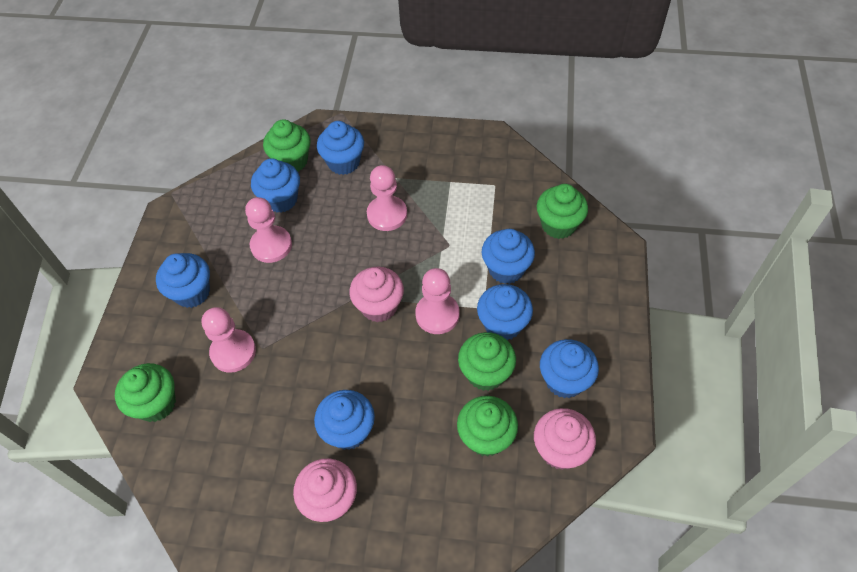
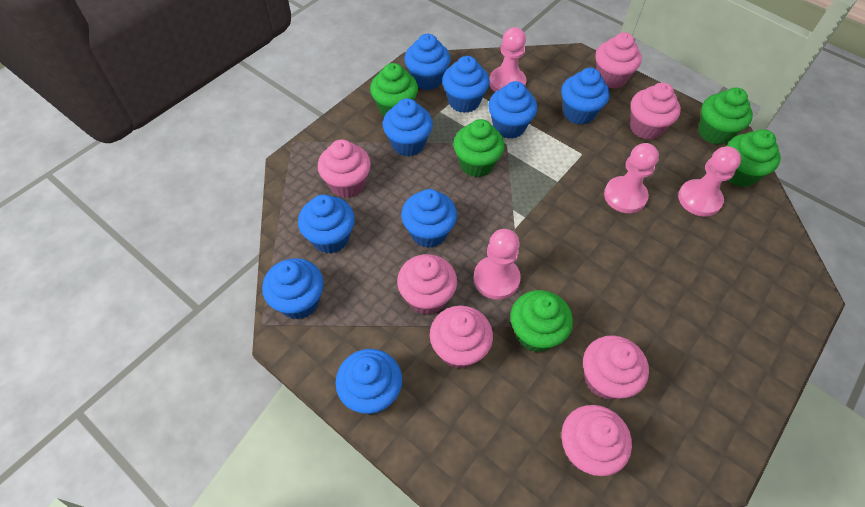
blue cupcake: 7 -> 9
pink cupcake: 3 -> 7

